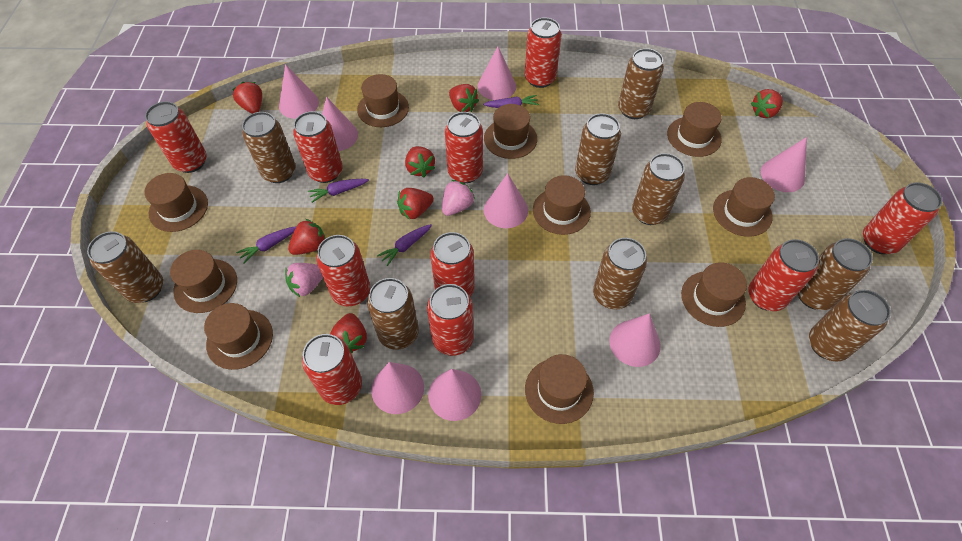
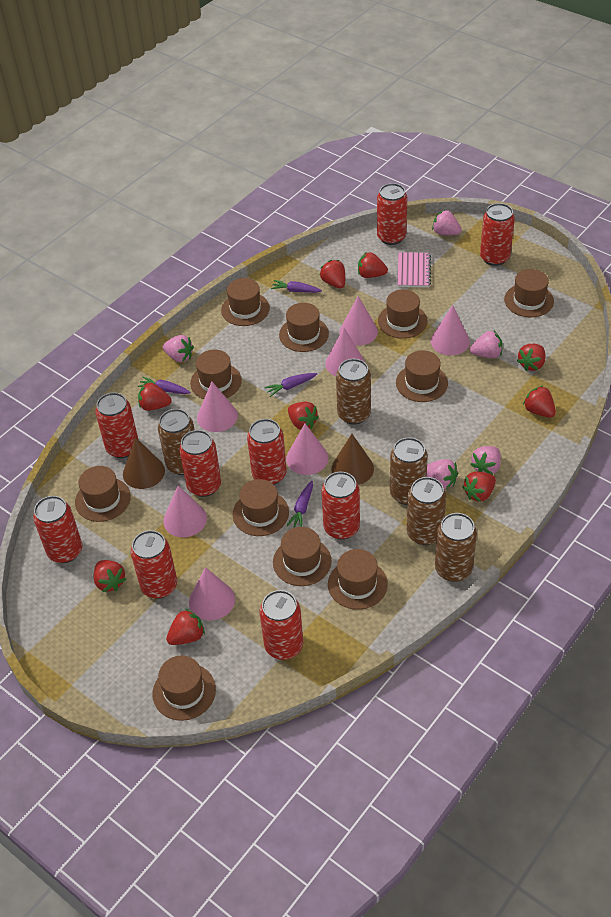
brown can: 9 -> 5
brown cone: 0 -> 2
brown hat: 10 -> 11
pink cone: 8 -> 7
pink notebook: 0 -> 1
pink strawberry: 2 -> 5
red can: 10 -> 9
red strawberry: 7 -> 9

